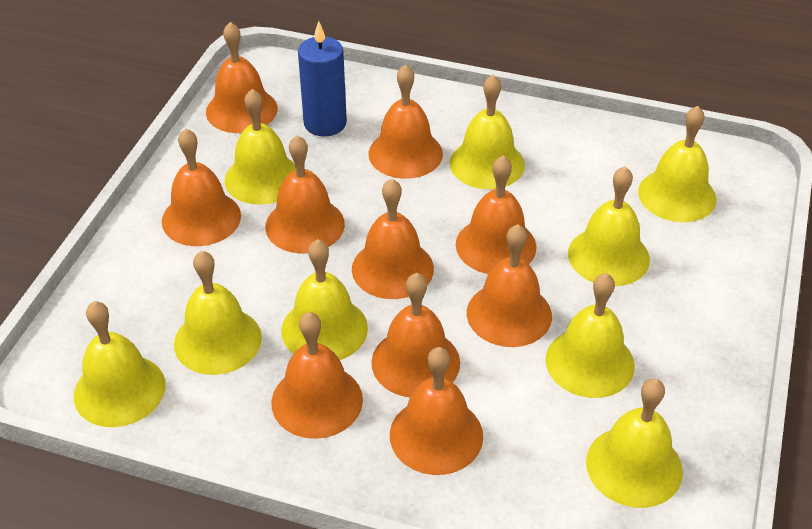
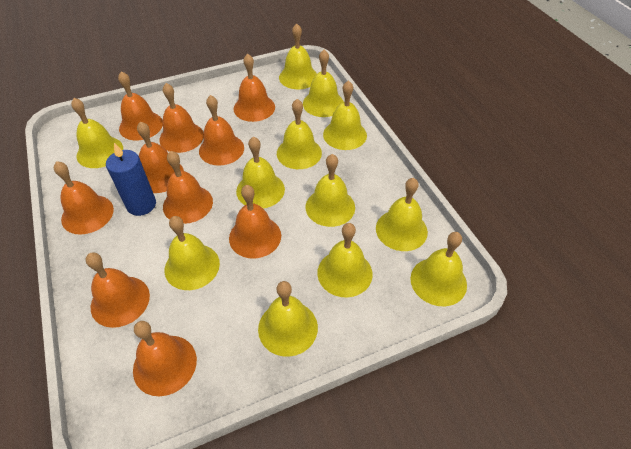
yellow bell: 9 -> 12

